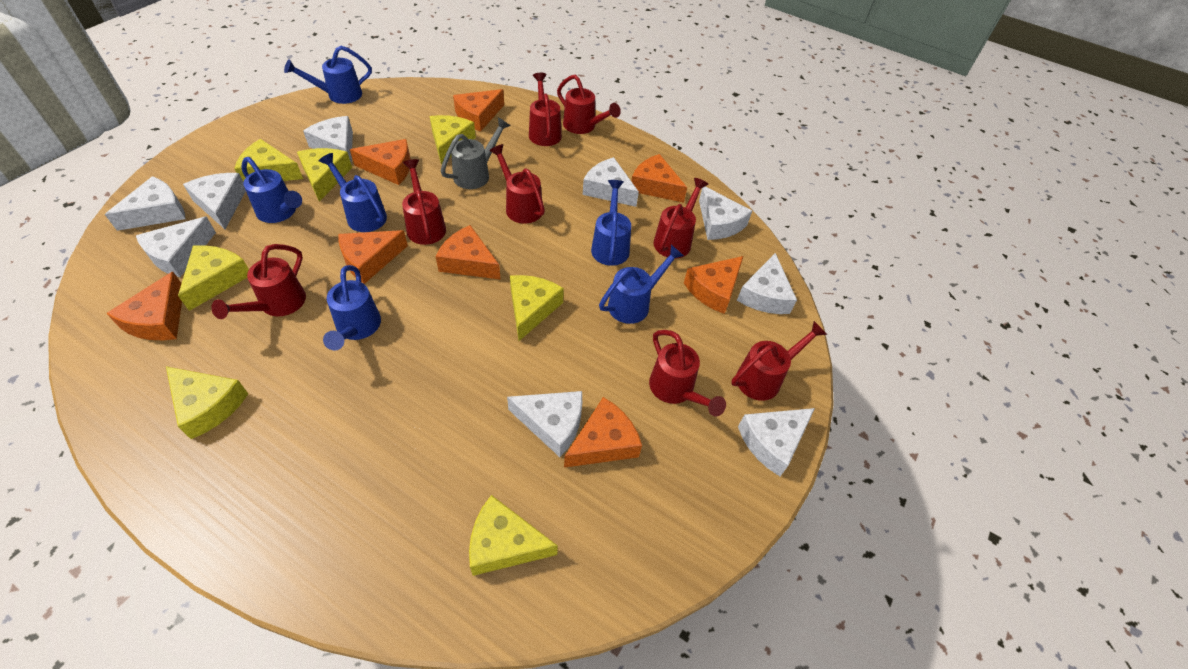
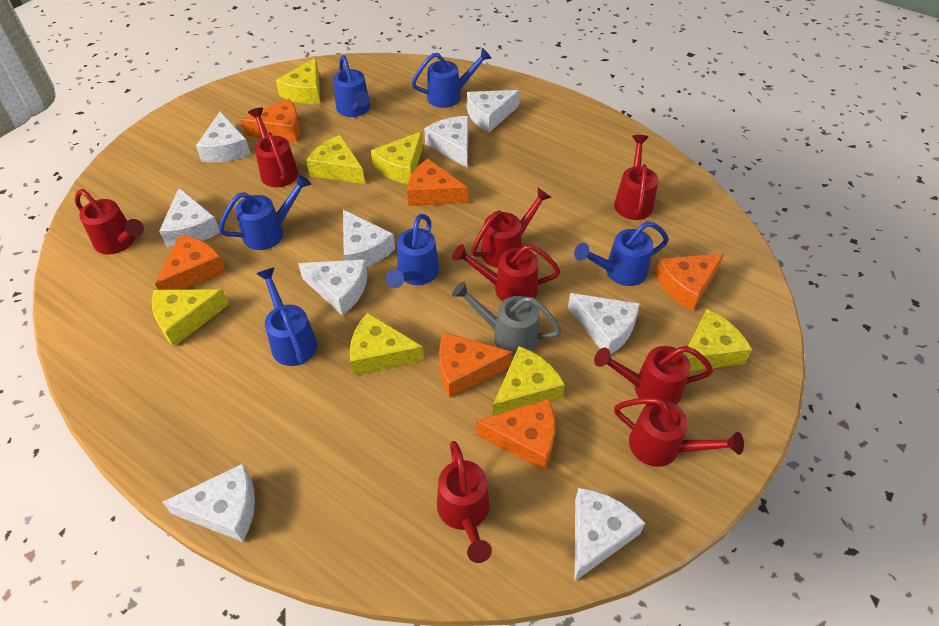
orange cheese: 8 -> 6

